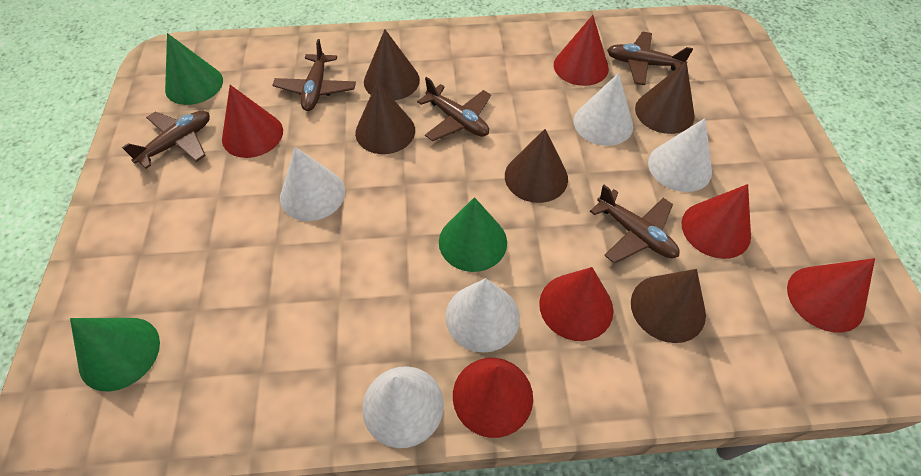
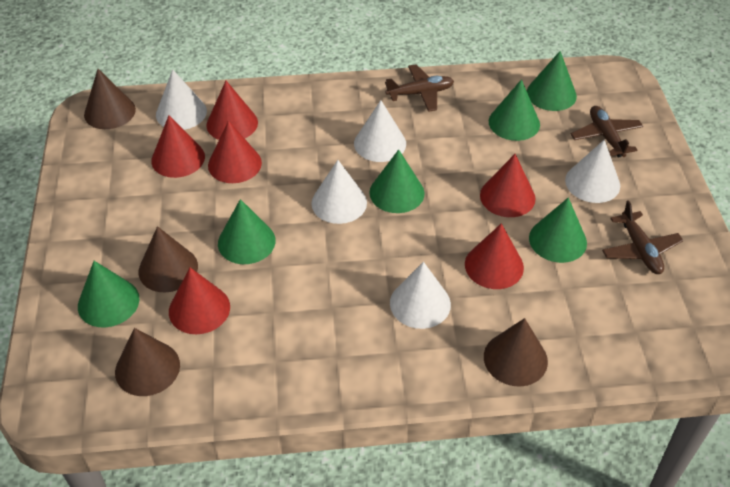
brown cone: 5 -> 4
brown plane: 5 -> 3
green cone: 3 -> 6

